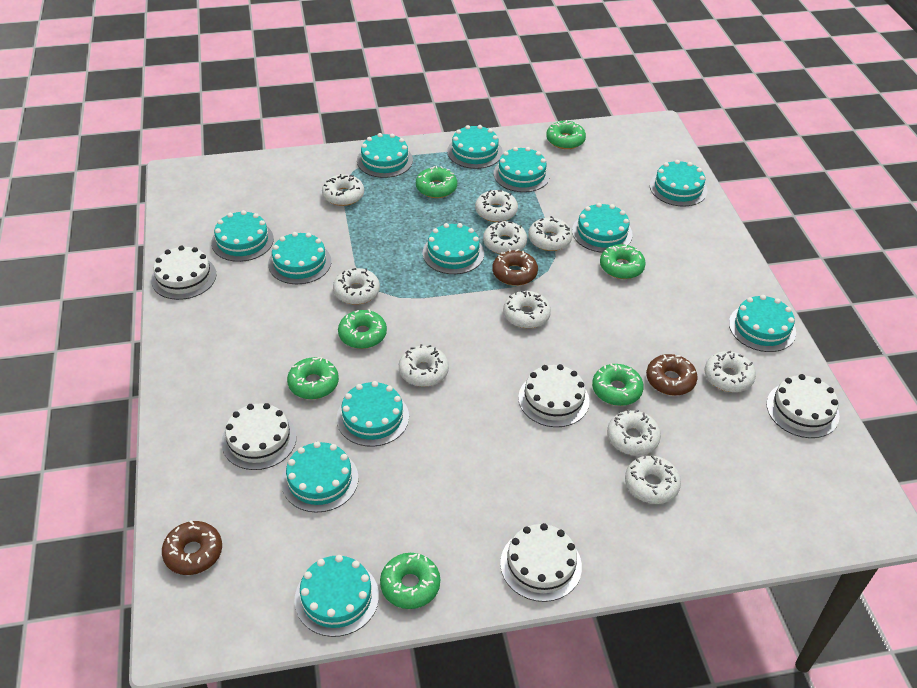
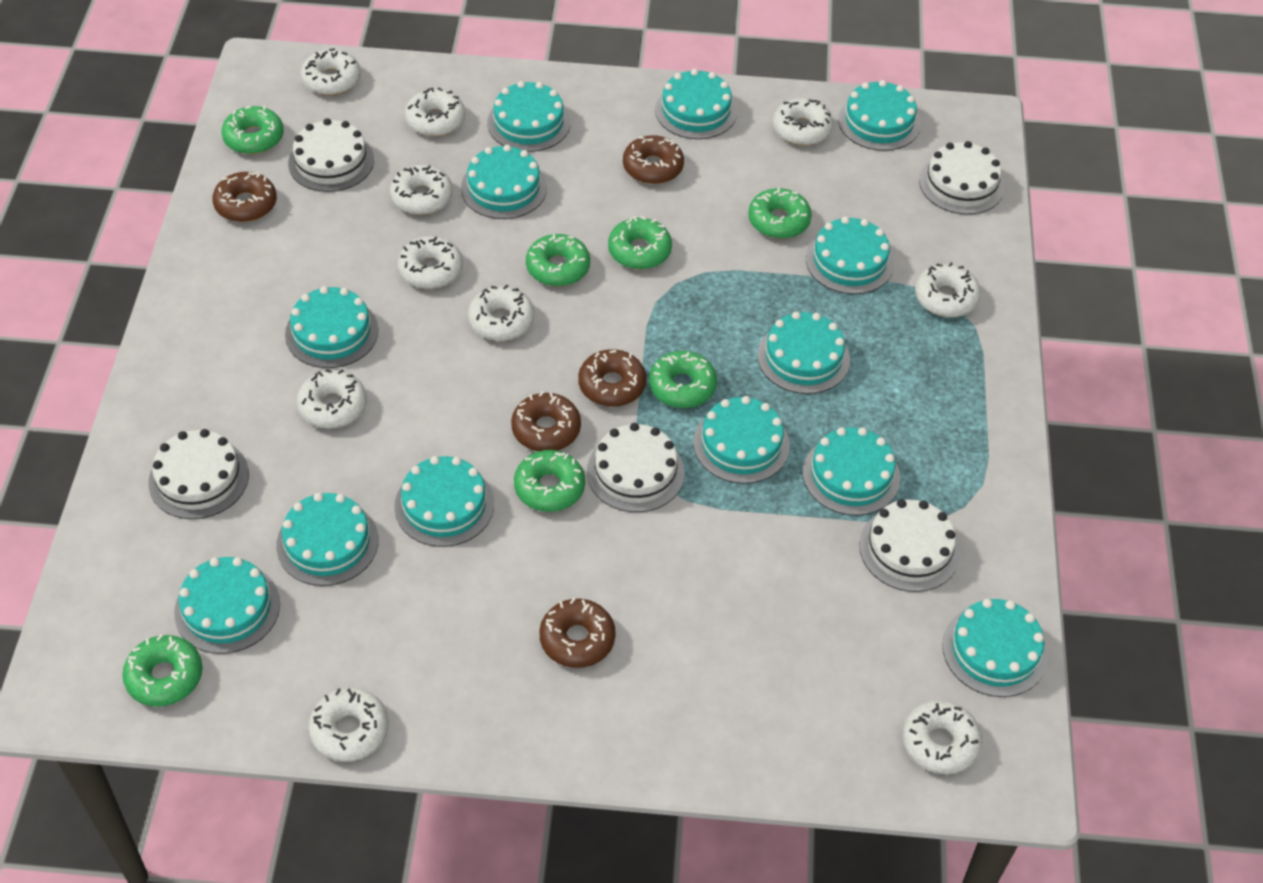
brown donut: 3 -> 5
turquoise cake: 12 -> 13

